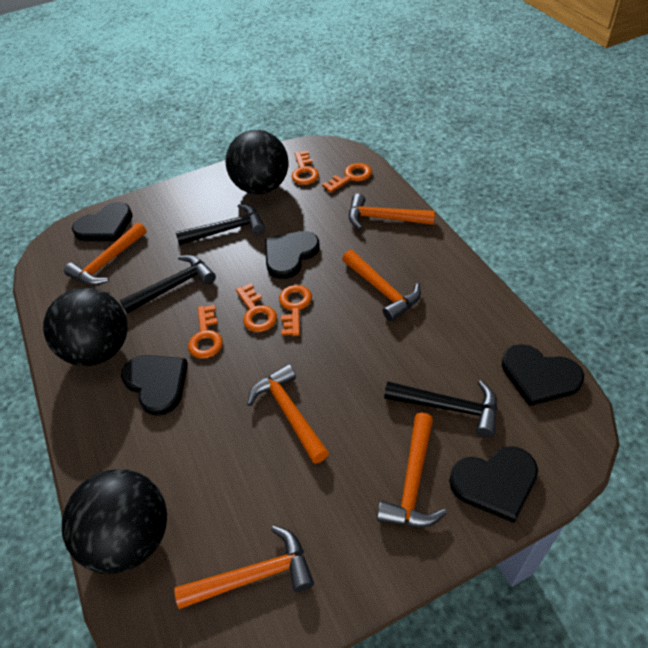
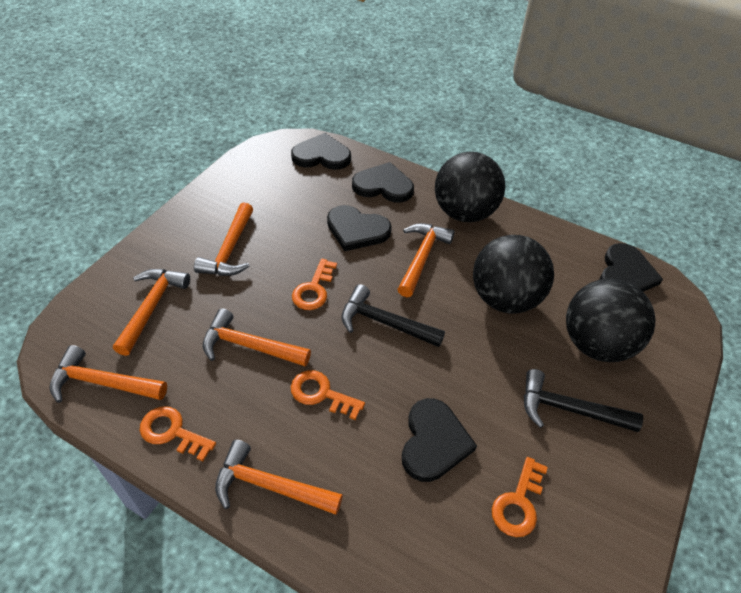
black hammer: 3 -> 2
orange key: 5 -> 4

